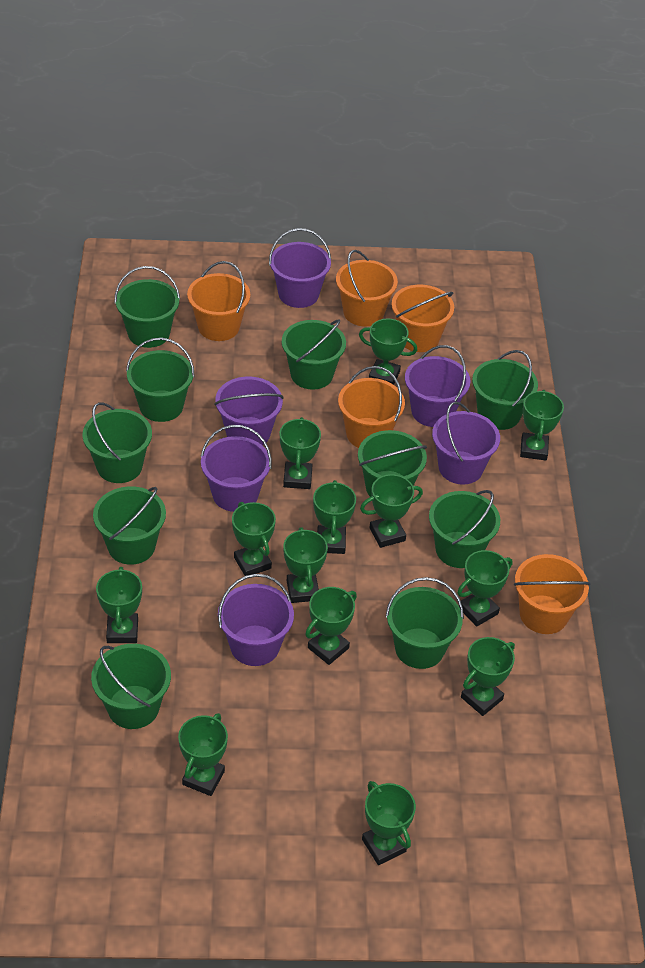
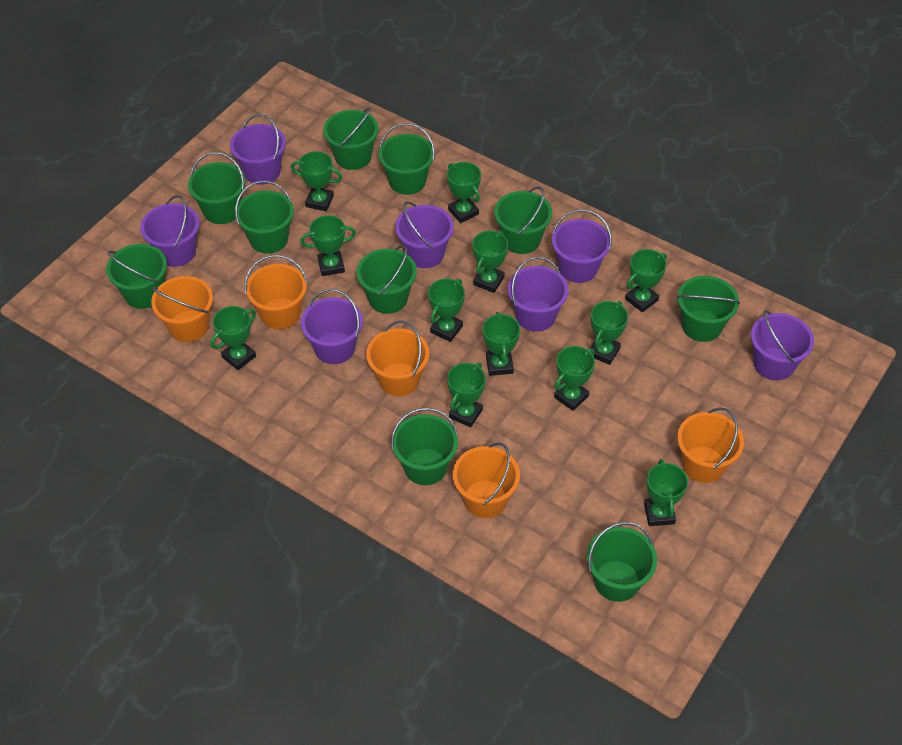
green trophy: 13 -> 12
purple bucket: 6 -> 7

